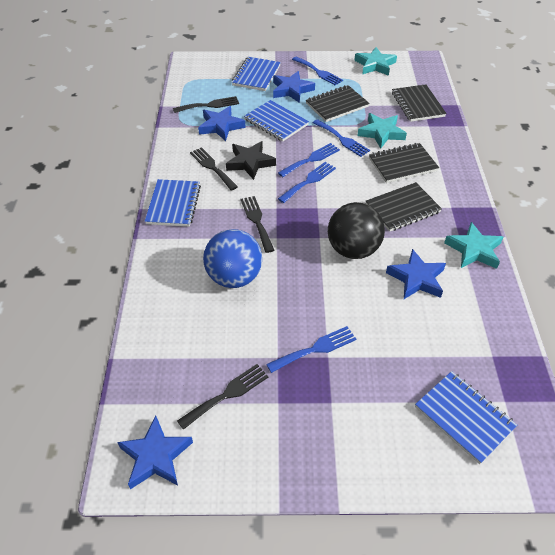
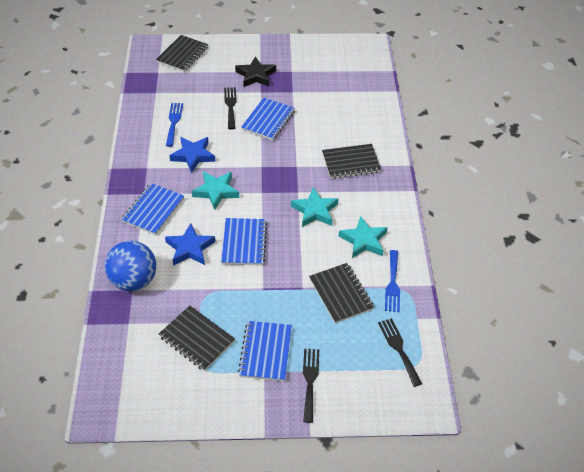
black ball: 1 -> 0
black fork: 4 -> 3
blue fork: 5 -> 2
blue star: 4 -> 2

